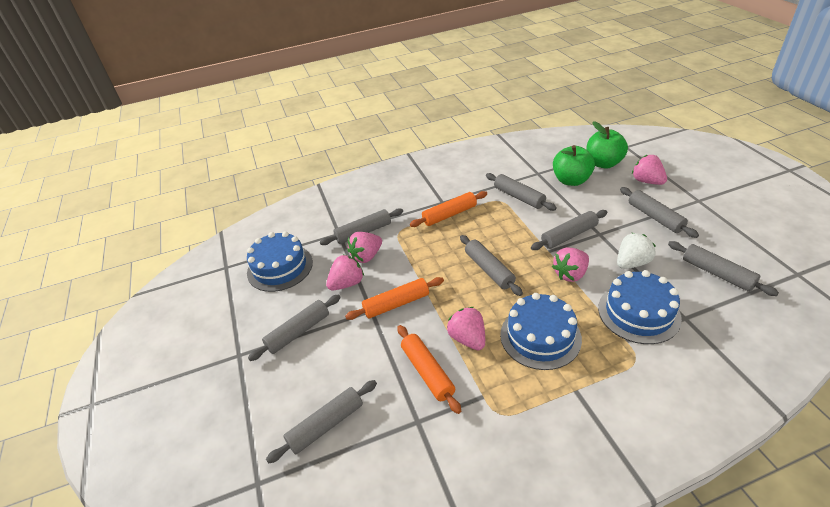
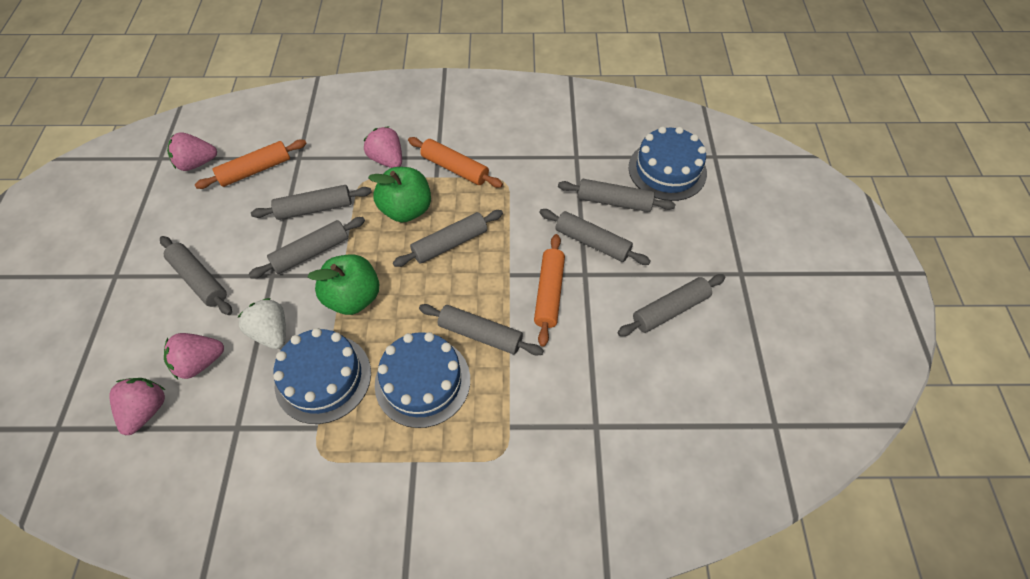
pink strawberry: 5 -> 4

